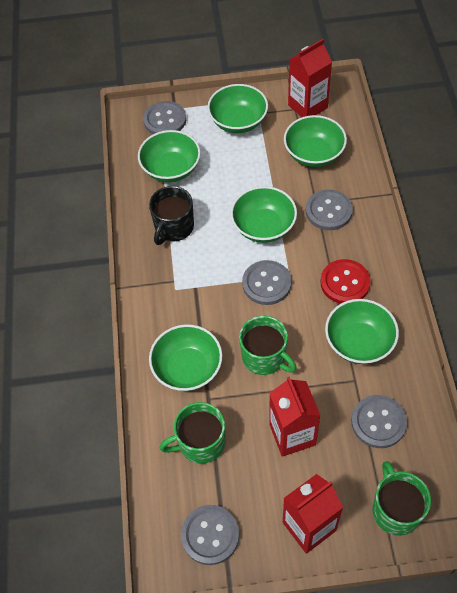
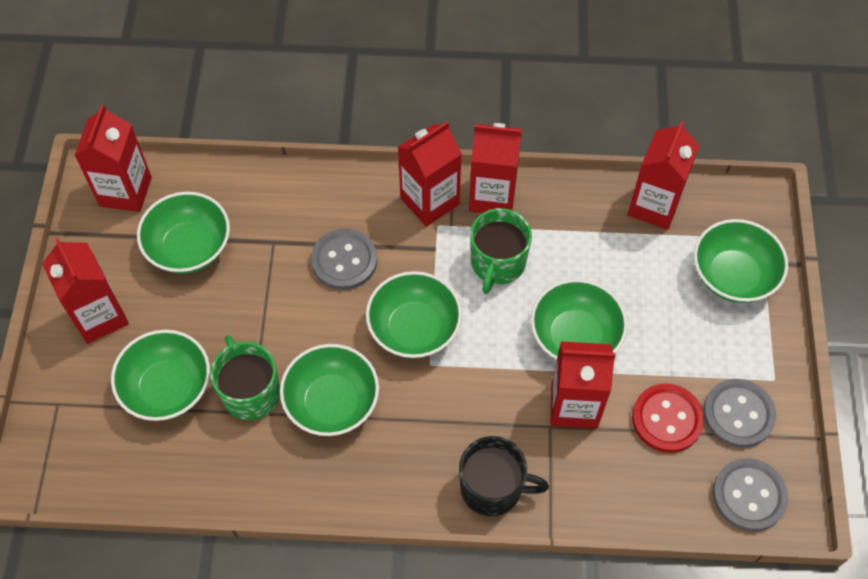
green mug: 3 -> 2
grey button: 5 -> 3
red carton: 3 -> 6

